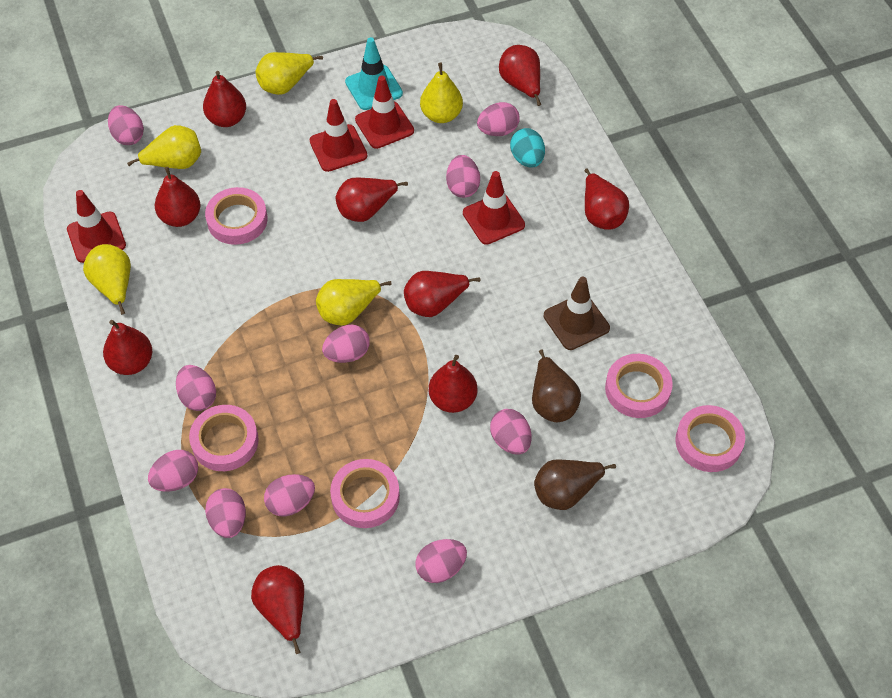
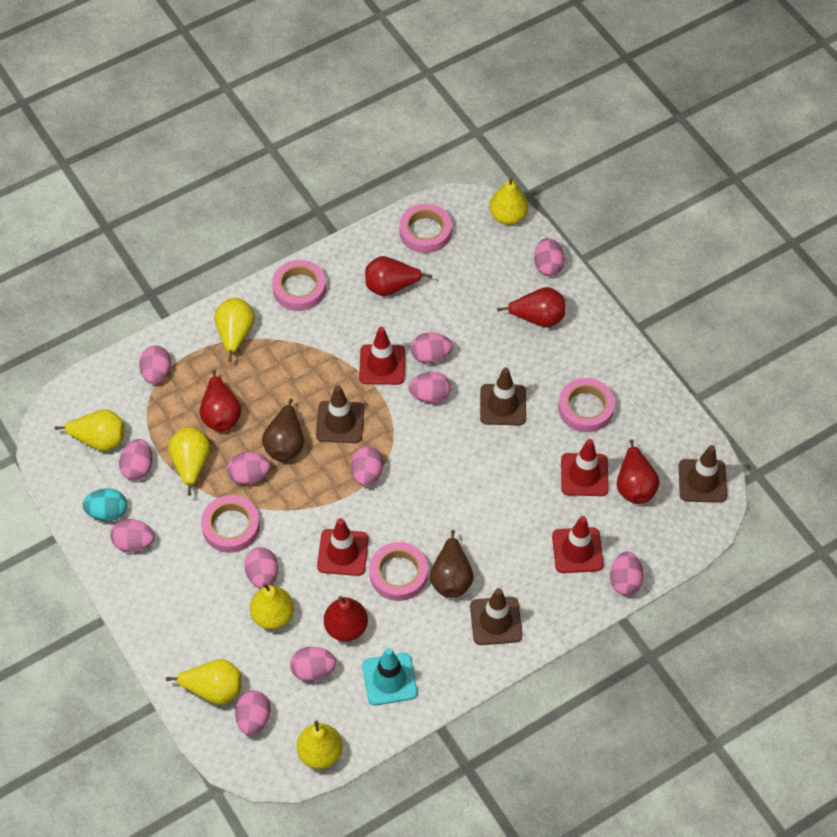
brown traffic cone: 1 -> 4
pink egg: 10 -> 12
red pear: 9 -> 5
yellow pear: 5 -> 7

